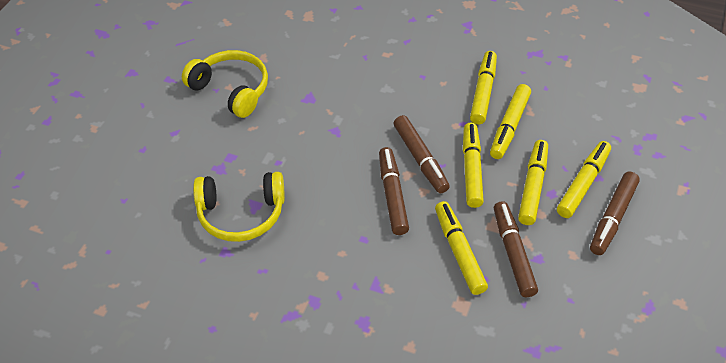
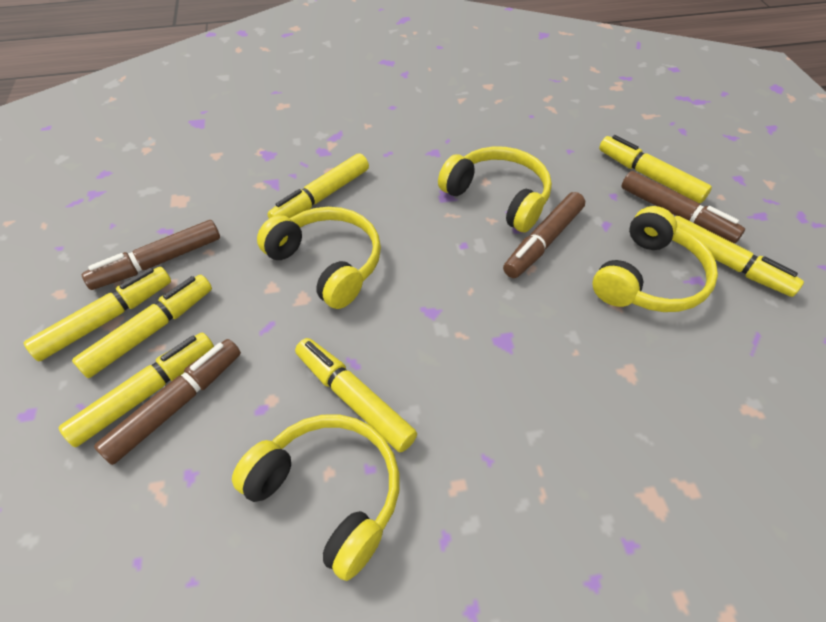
yellow headphones: 2 -> 4
yellow marker: 6 -> 7

